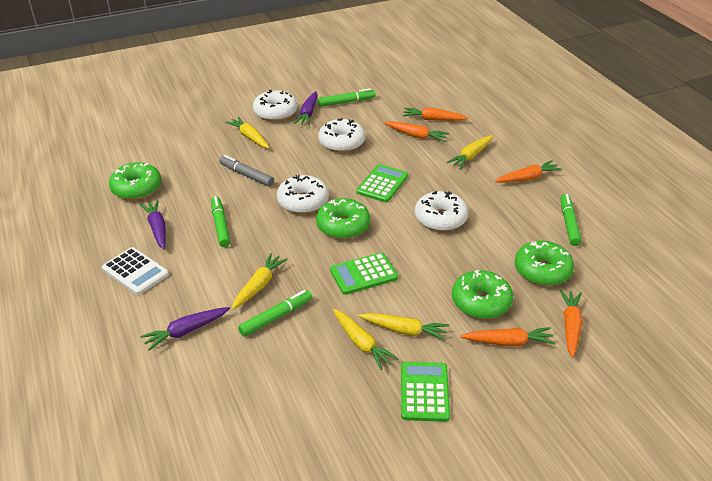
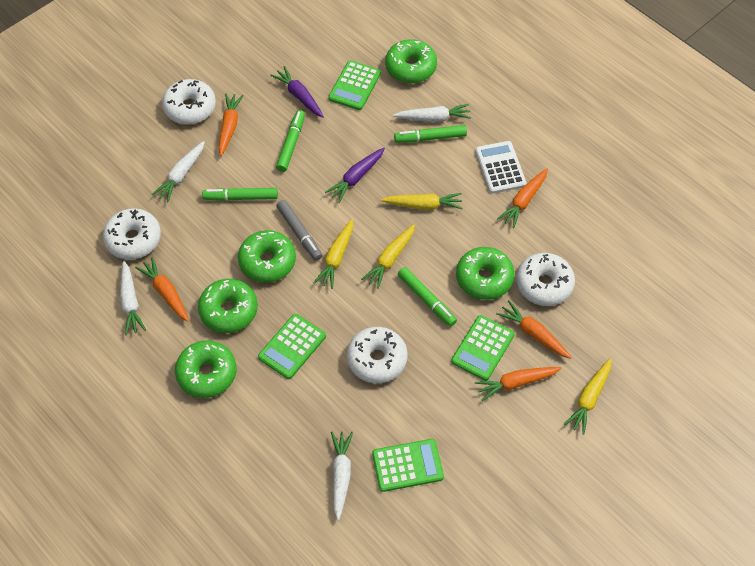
green calculator: 3 -> 4
green donut: 4 -> 5
purple carrot: 3 -> 2
white carrot: 0 -> 4
yellow carrot: 5 -> 4

